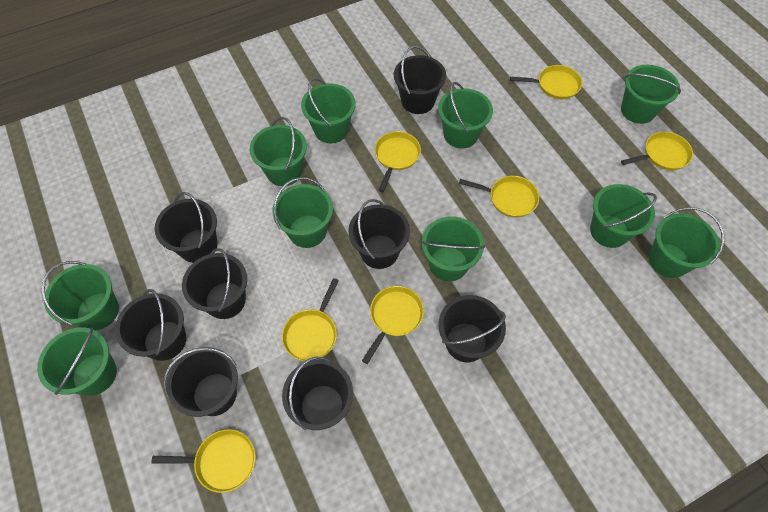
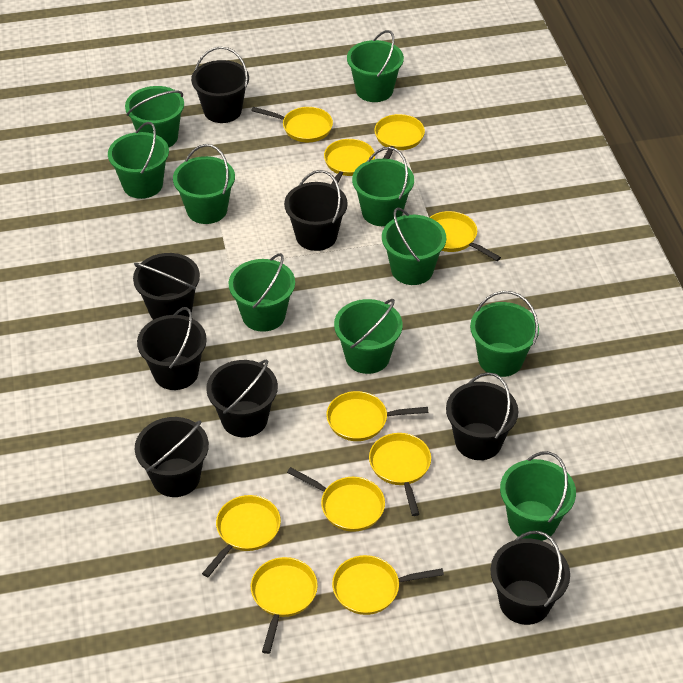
yellow pan: 7 -> 10

